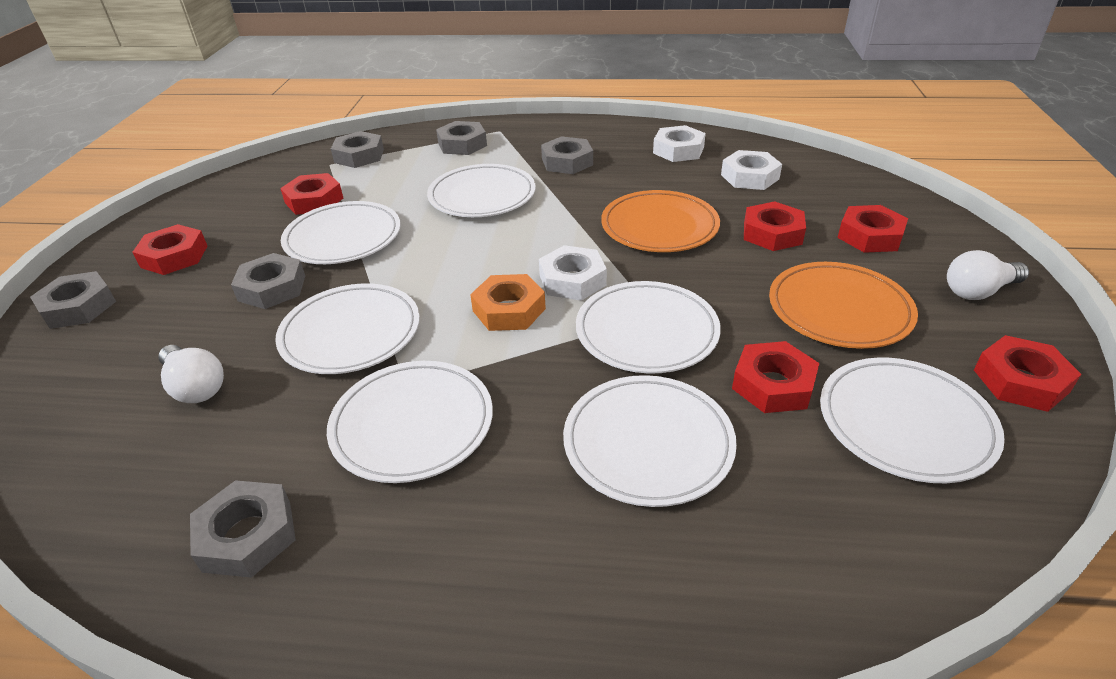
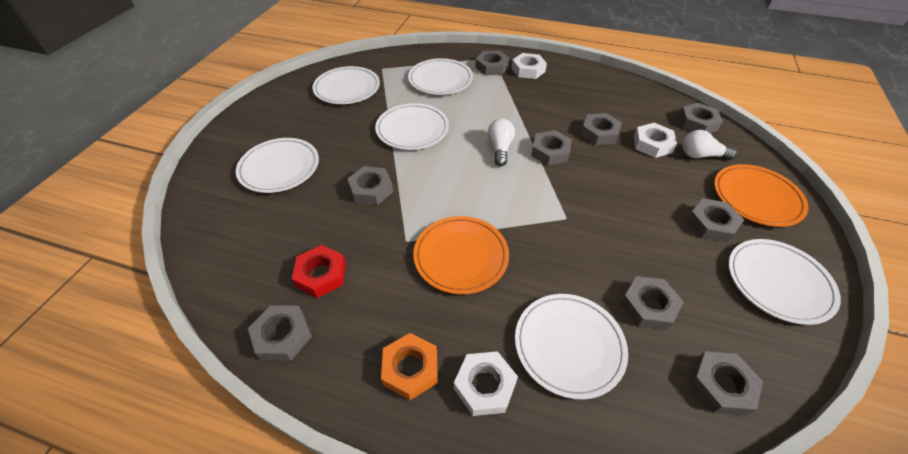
grey nut: 6 -> 9
red nut: 6 -> 1
white plate: 7 -> 6

